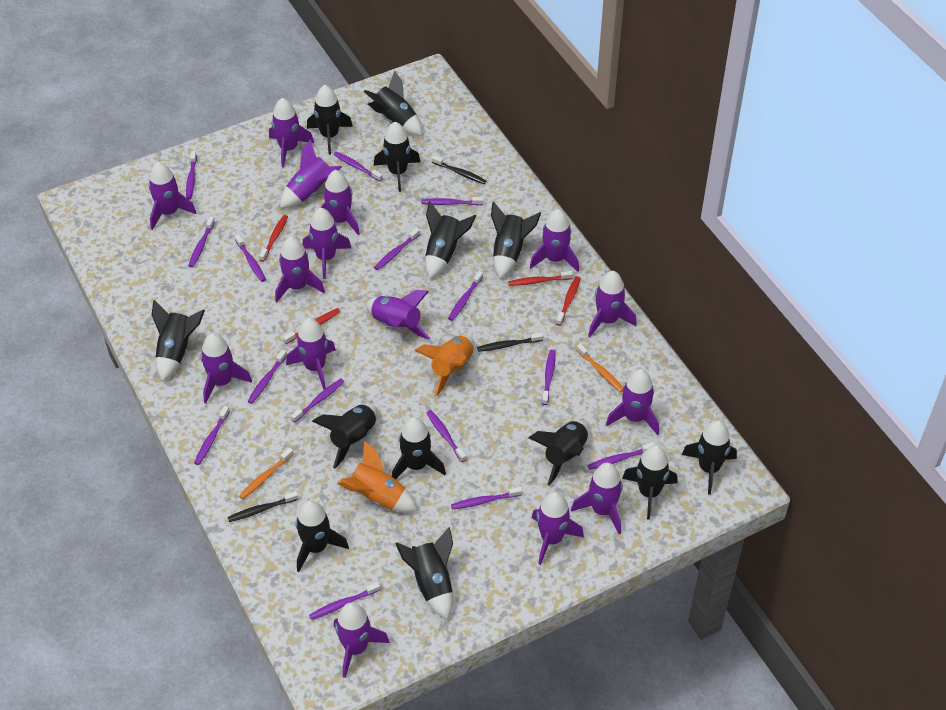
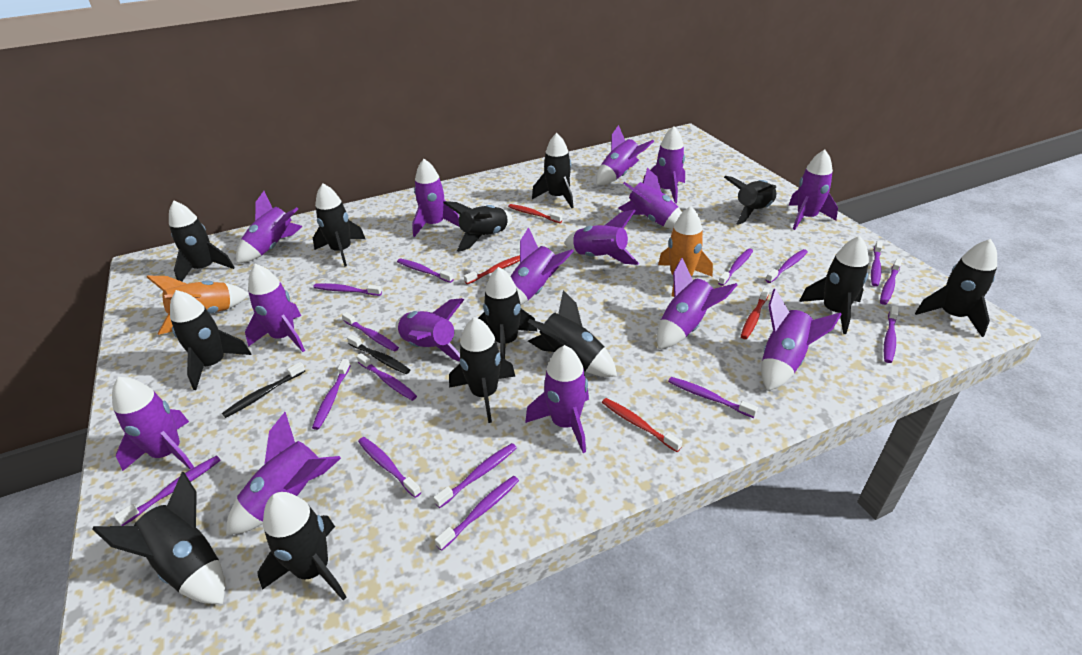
black toothbrush: 3 -> 2
orange toothbrush: 2 -> 0

